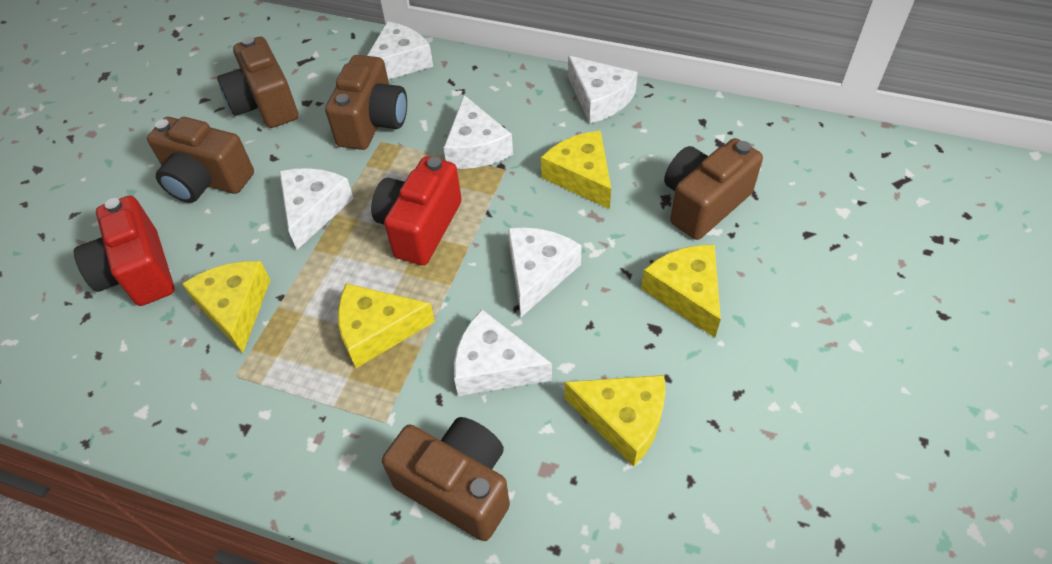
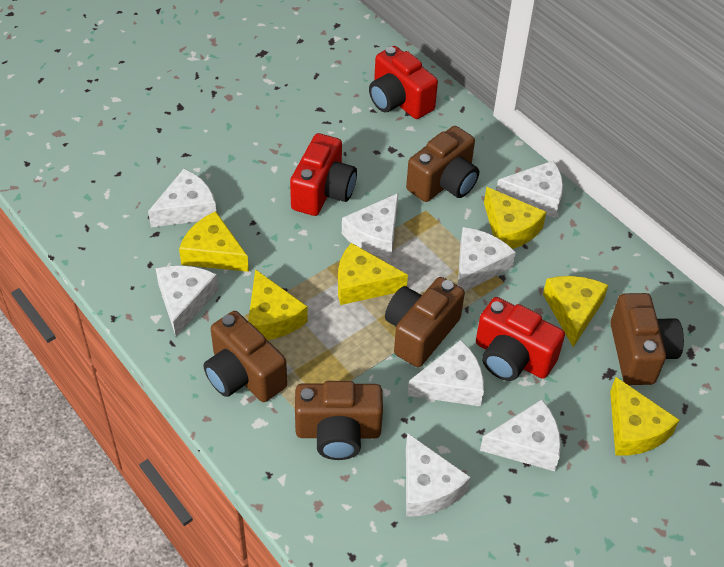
red camera: 2 -> 3
white cheese: 6 -> 8
yellow cheese: 5 -> 6

